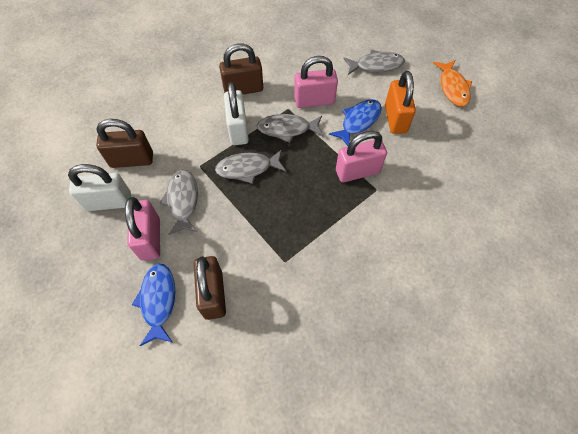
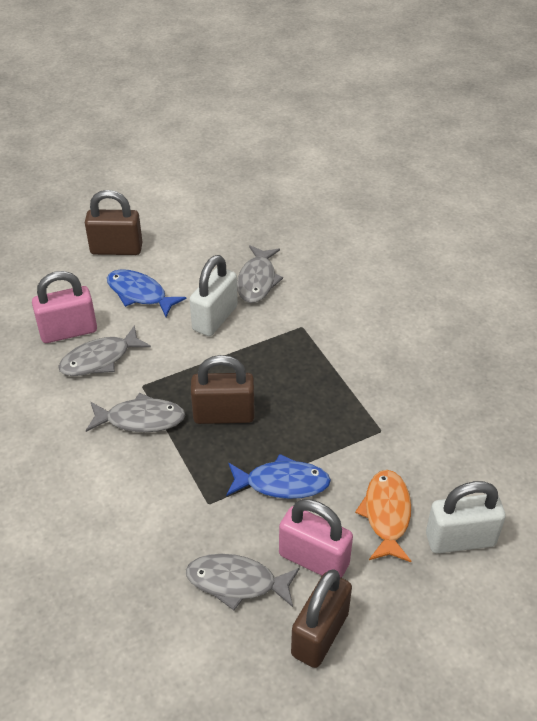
orange padlock: 1 -> 0
pink padlock: 3 -> 2

